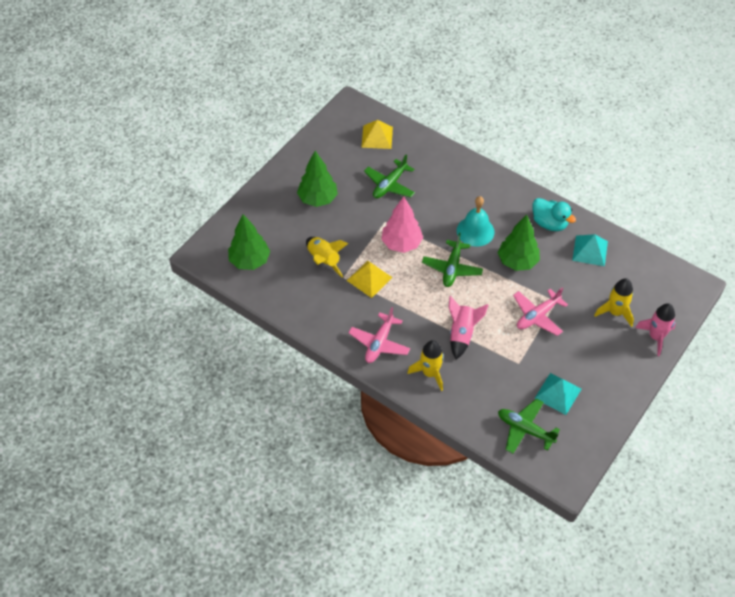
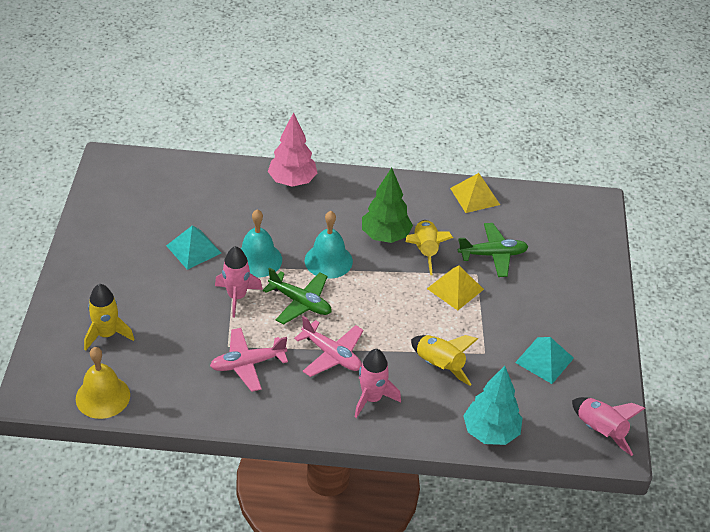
green plane: 3 -> 2
green tree: 3 -> 1
pink rocket: 2 -> 3
turquoise bell: 1 -> 2
turquoise duck: 1 -> 0
turquoise tree: 0 -> 1
yellow bell: 0 -> 1

